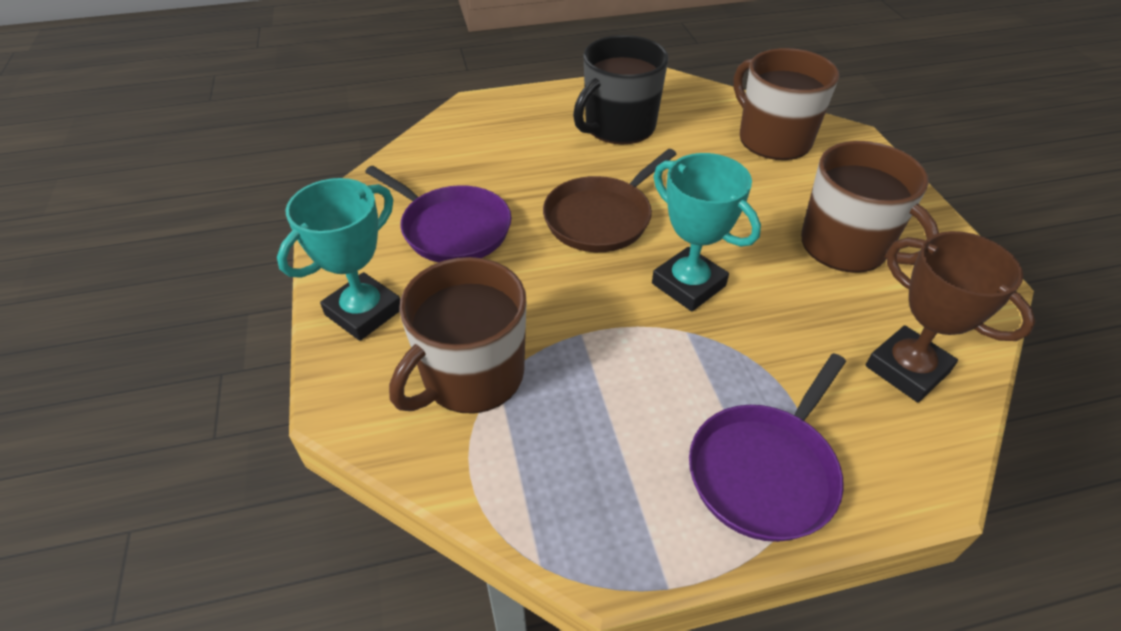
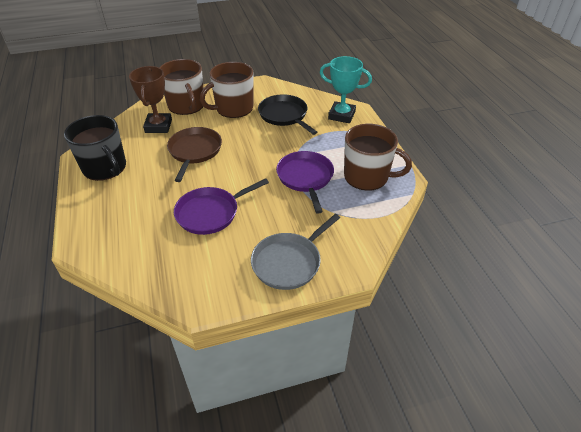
black pan: 0 -> 1
grey pan: 0 -> 1
turquoise trophy: 2 -> 1

